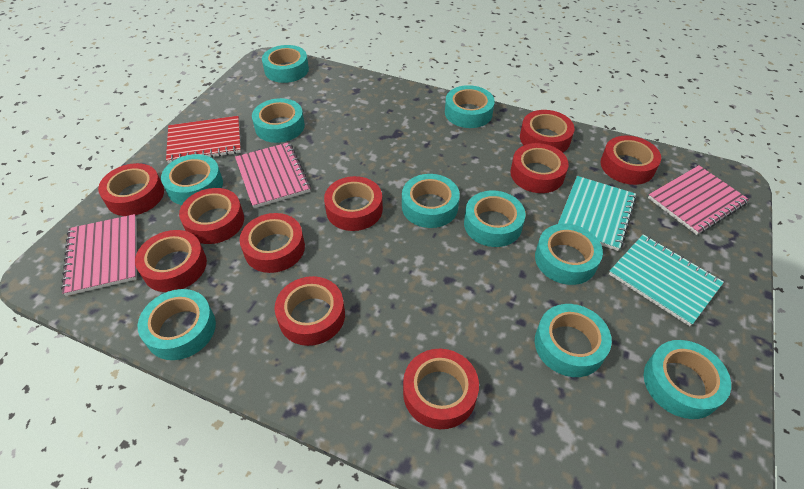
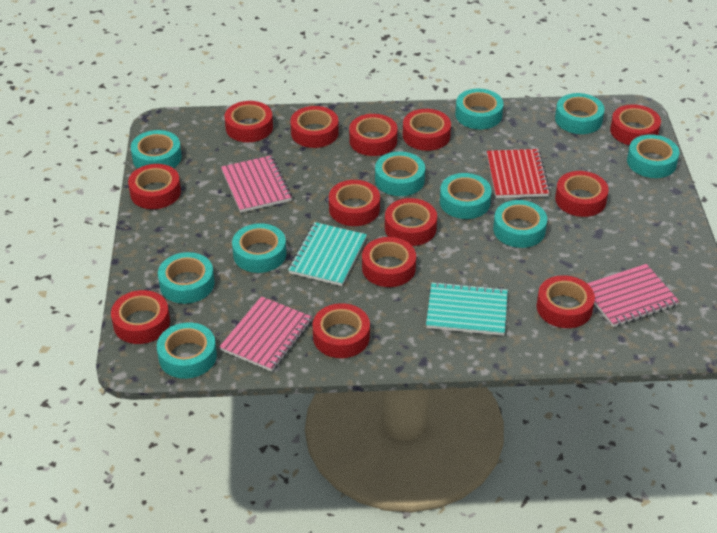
red tape: 10 -> 13

